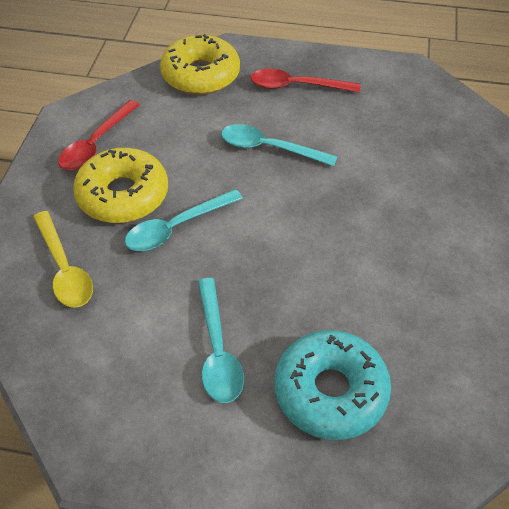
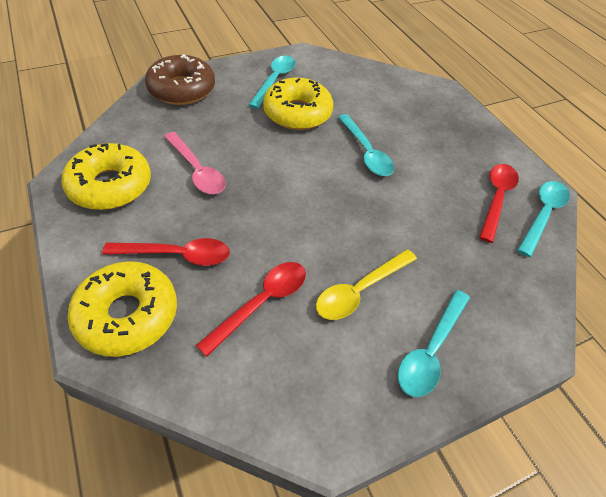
brown donut: 0 -> 1
pink spoon: 0 -> 1
red spoon: 2 -> 3
turquoise donut: 1 -> 0
turquoise spoon: 3 -> 4
yellow donut: 2 -> 3

